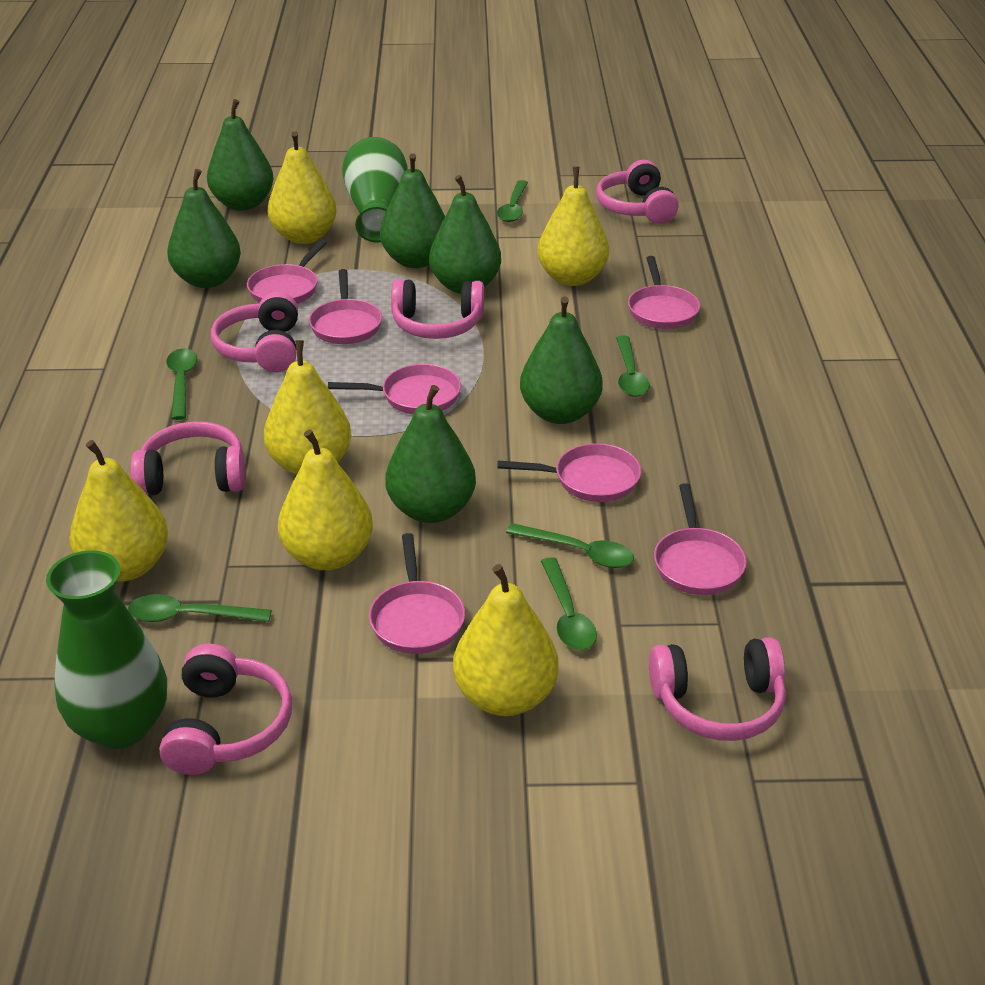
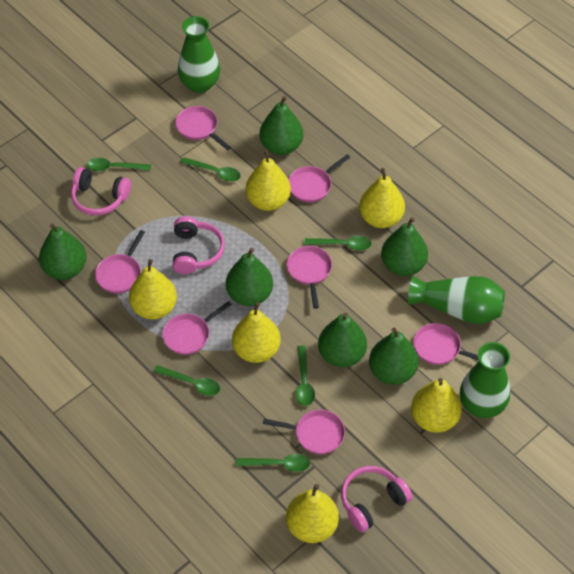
green vase: 2 -> 3
pink headphones: 6 -> 3

